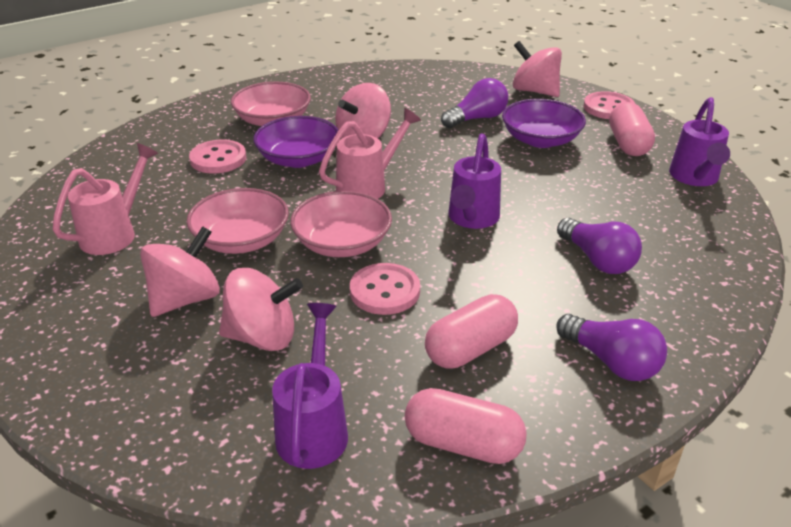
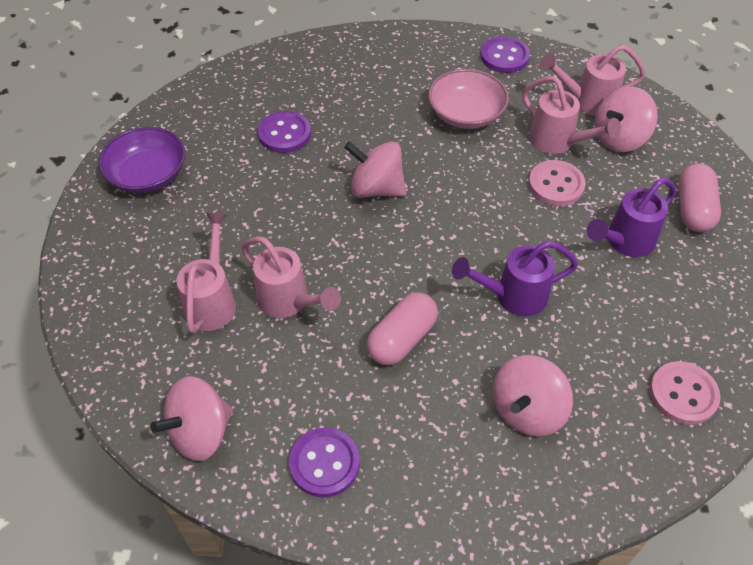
pink bowl: 3 -> 1
pink button: 3 -> 2
pink capsule: 3 -> 2
pink watering can: 2 -> 4
purple bowl: 2 -> 1
purple button: 0 -> 3
purple light bulb: 3 -> 0
purple watering can: 3 -> 2

